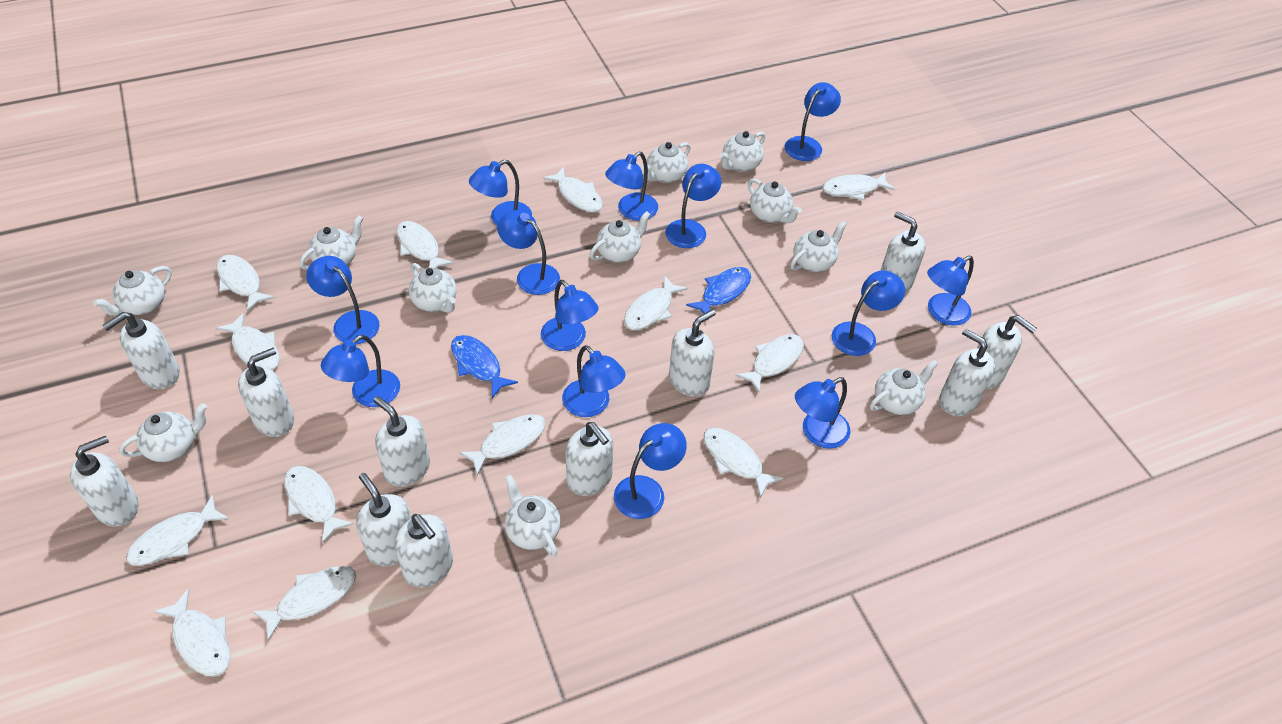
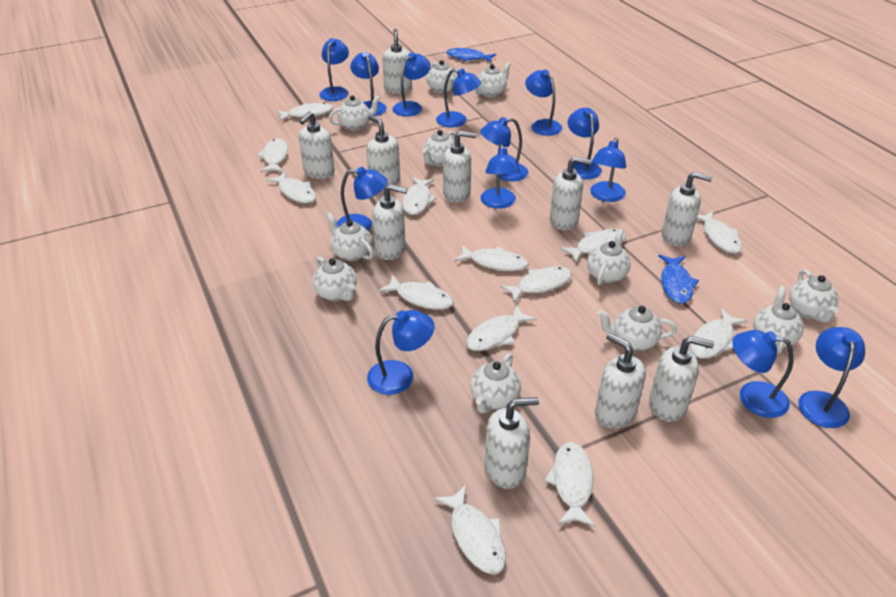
white soap dispenser: 11 -> 10

